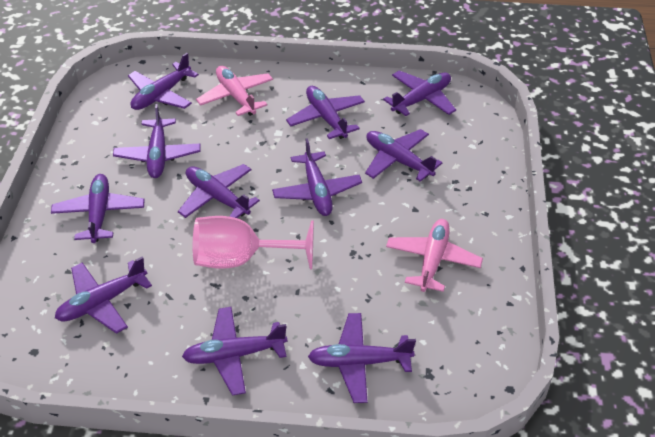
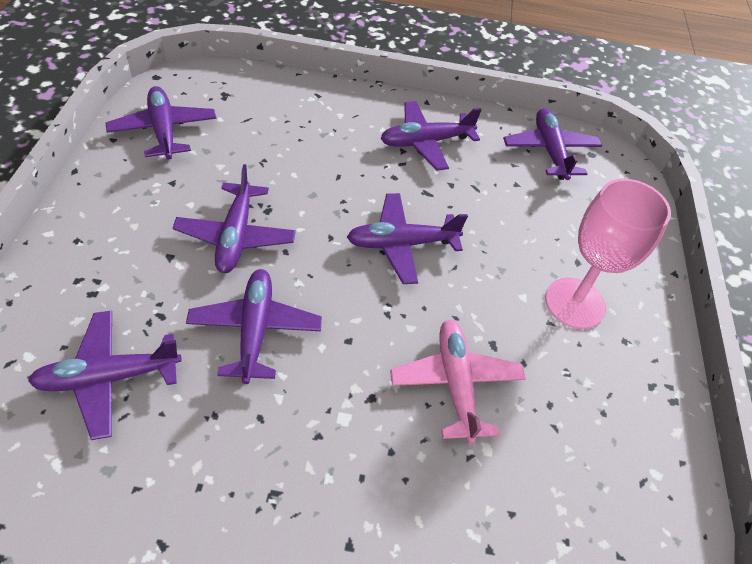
pink plane: 2 -> 1
purple plane: 11 -> 7

